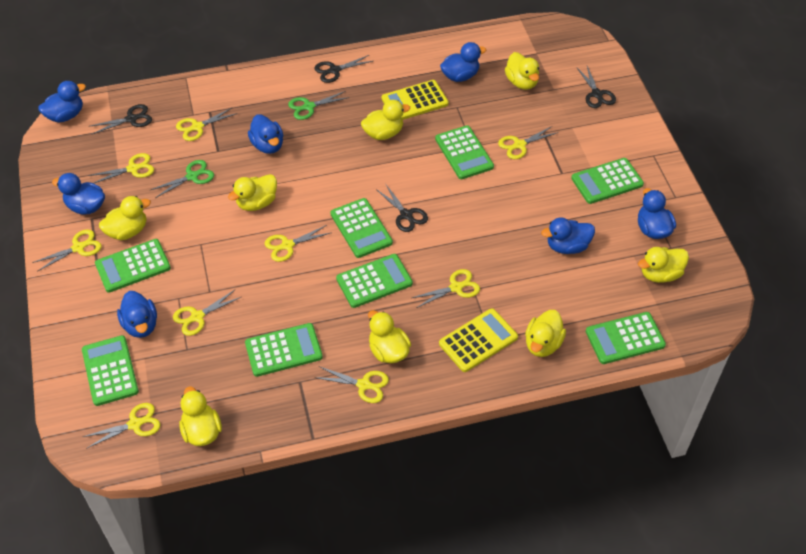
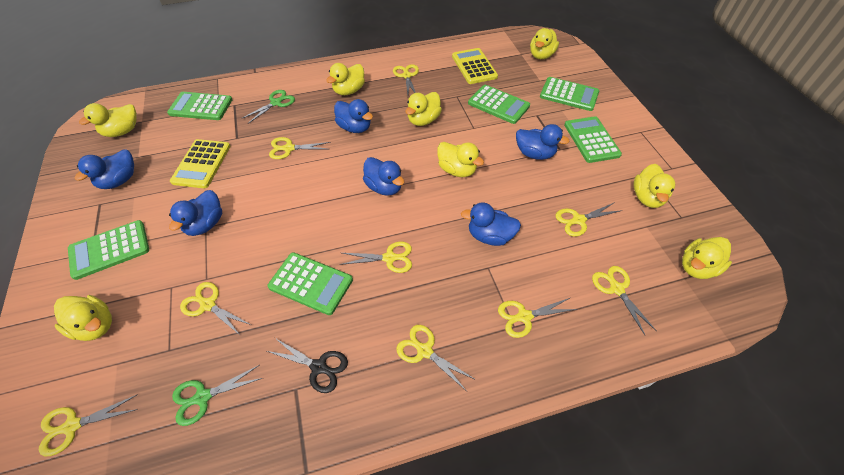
black scissors: 4 -> 1
blue duck: 7 -> 6
green calculator: 8 -> 6

